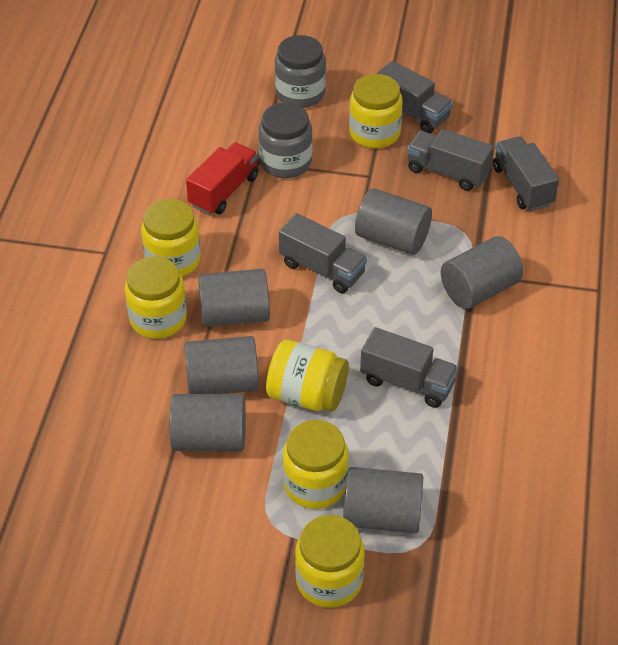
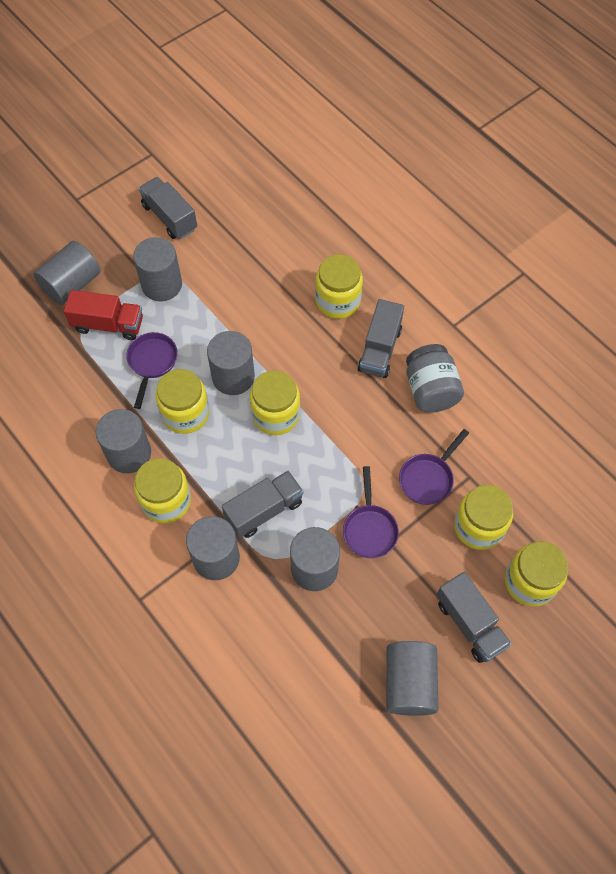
grey cylinder: 6 -> 7
grey jar: 2 -> 1
grey truck: 5 -> 4
purple pan: 0 -> 3

